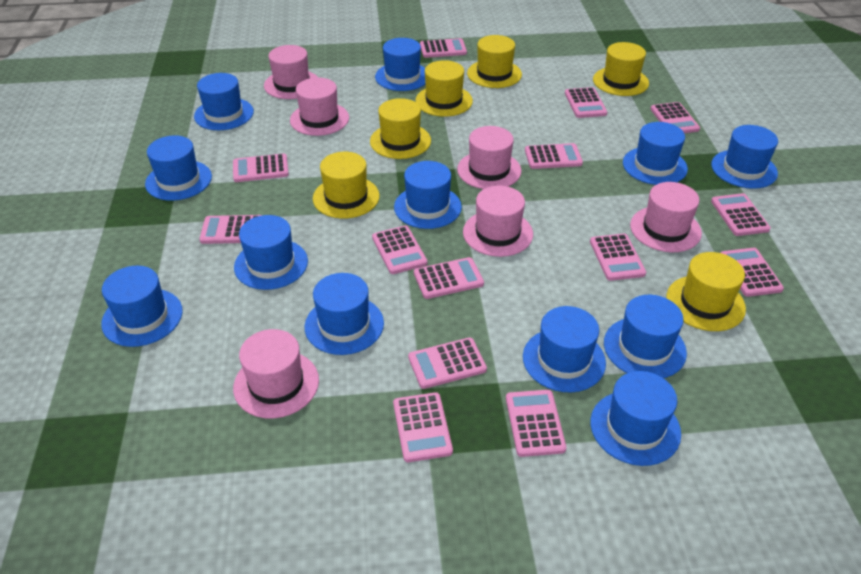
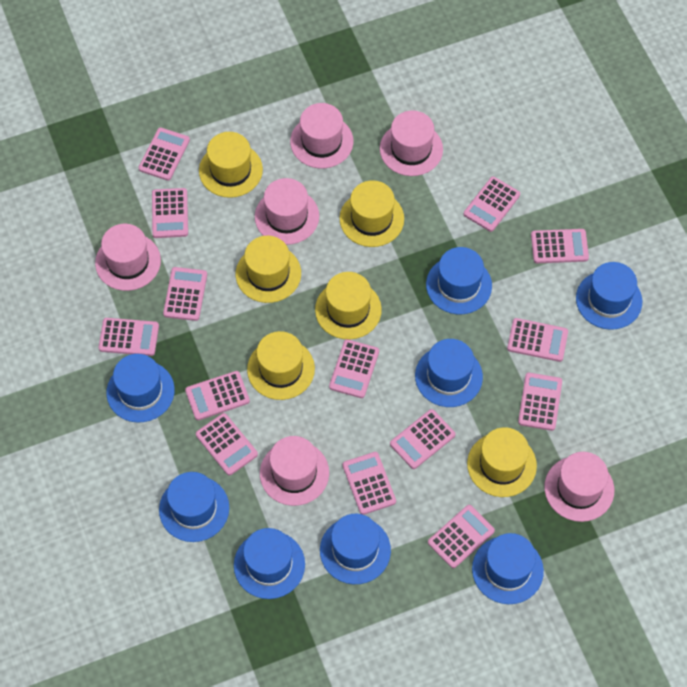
blue hat: 12 -> 8

